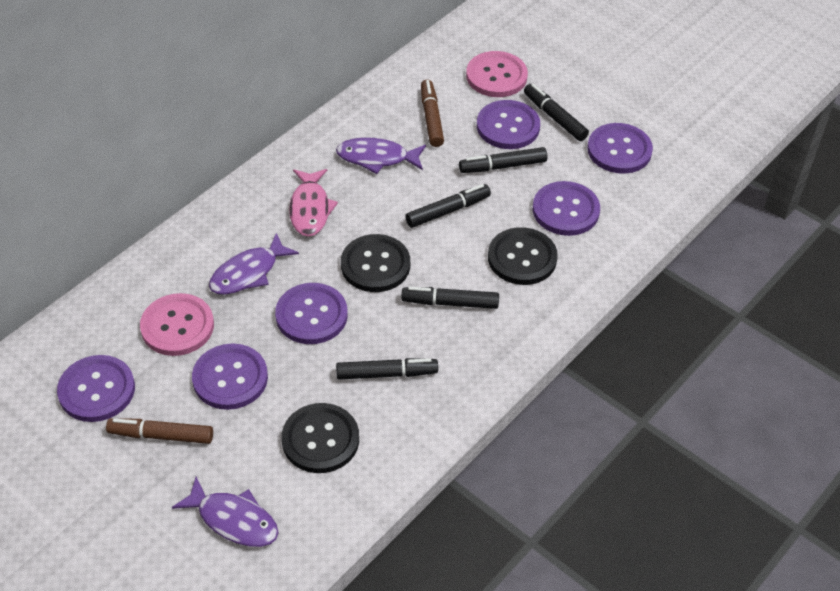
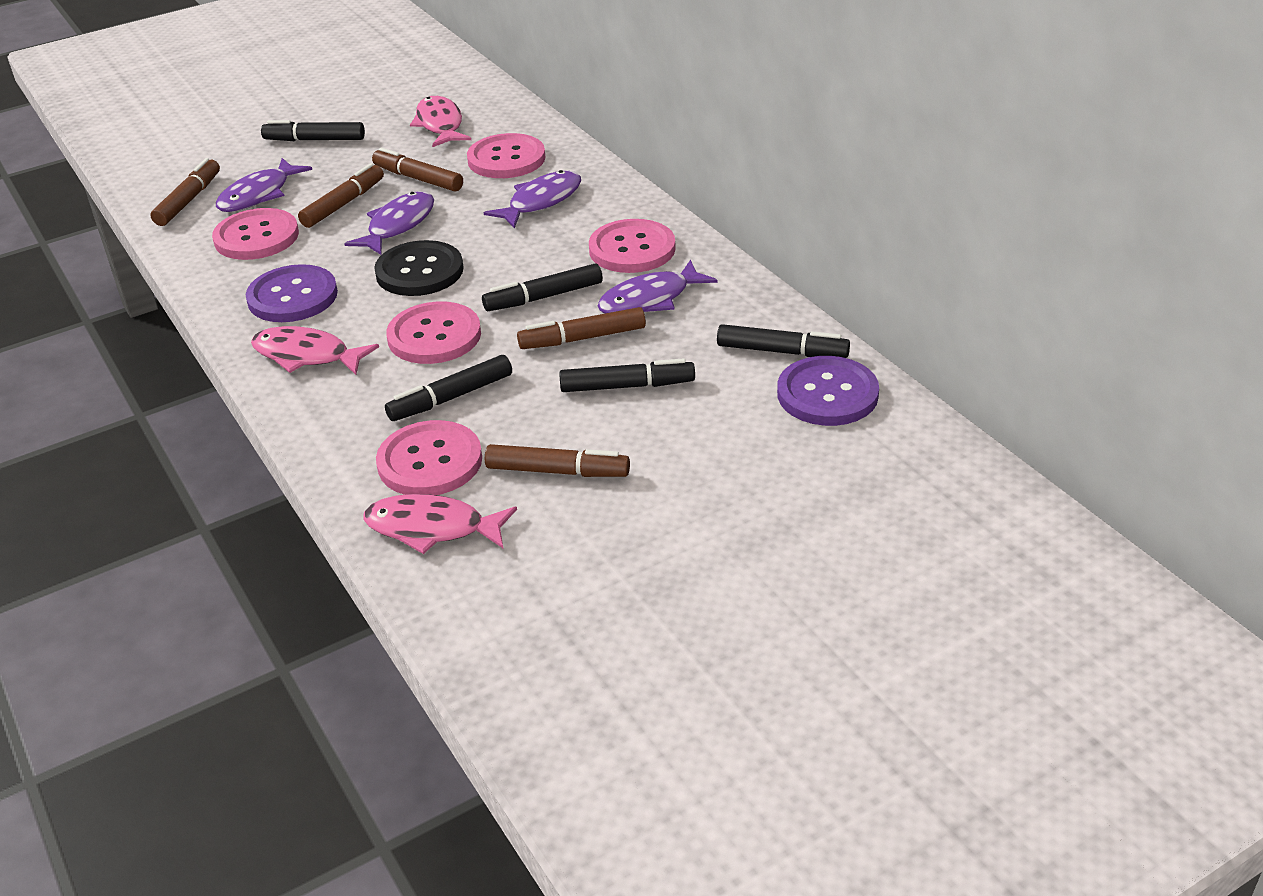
black button: 3 -> 1
brown marker: 2 -> 5
pink button: 2 -> 5
pink fish: 1 -> 3
purple button: 6 -> 2
purple fish: 3 -> 4

